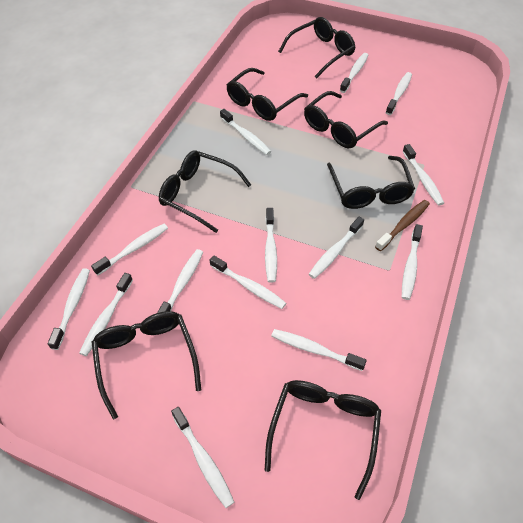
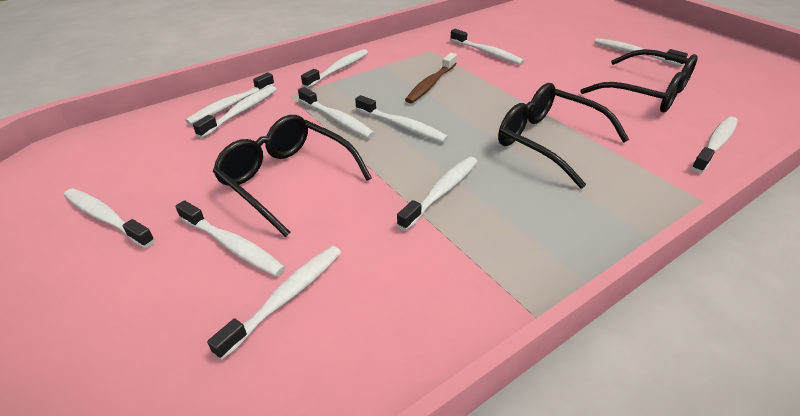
black glasses: 7 -> 3
white toothbrush: 14 -> 12

